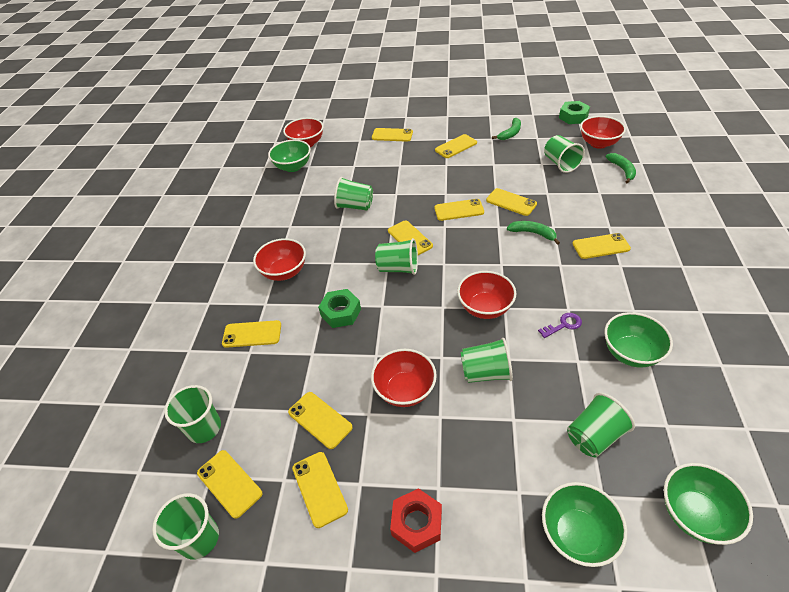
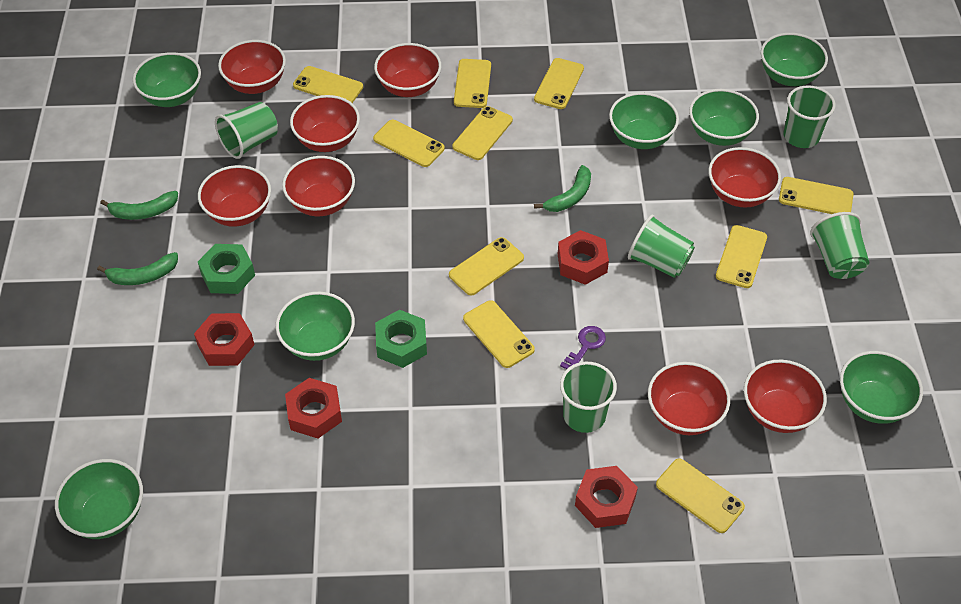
green bowl: 4 -> 7
green cup: 7 -> 5
red bowl: 5 -> 8
red nut: 1 -> 4

